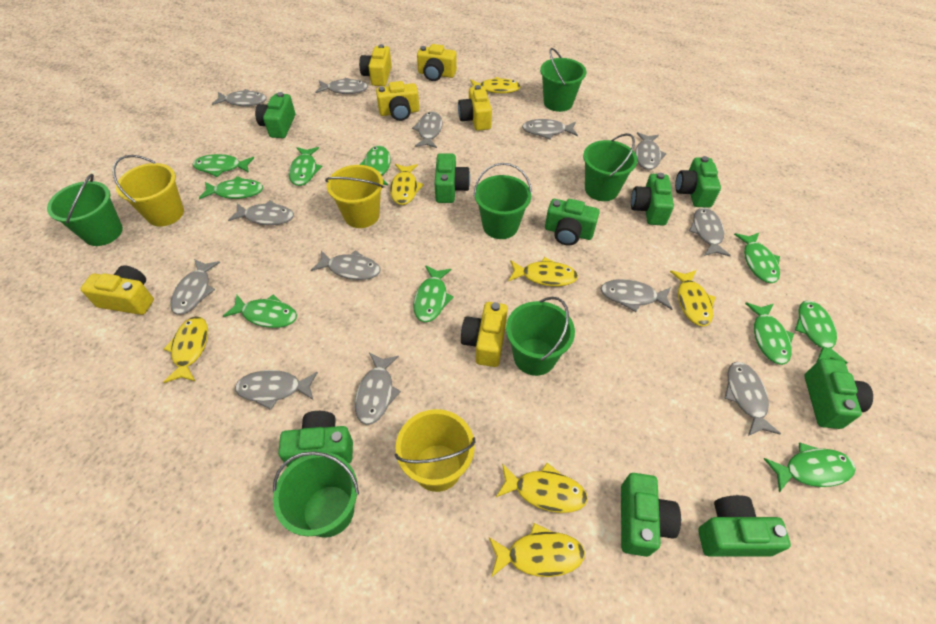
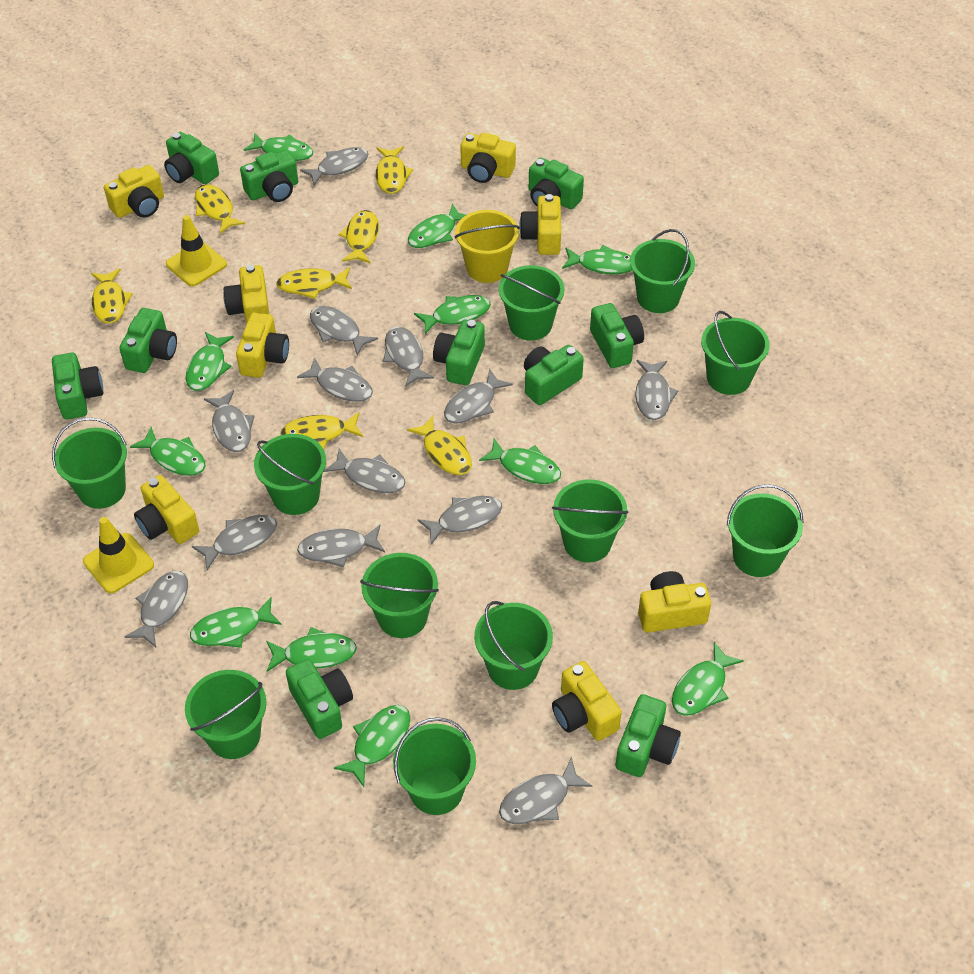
green bucket: 6 -> 11
green camera: 9 -> 10
green fish: 10 -> 11
yellow bucket: 3 -> 1
yellow camera: 6 -> 8
yellow traffic cone: 0 -> 2

